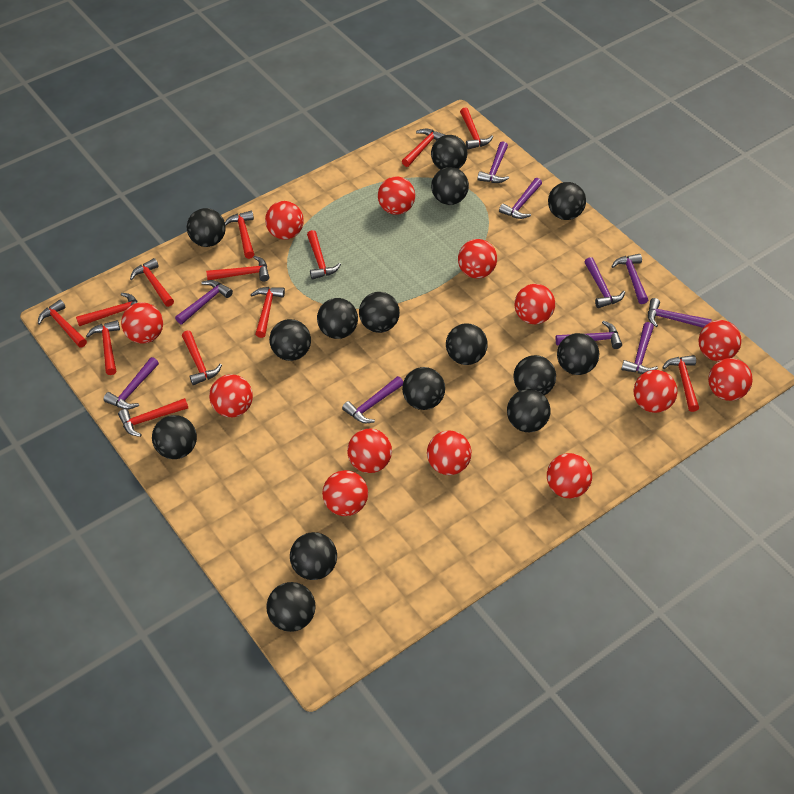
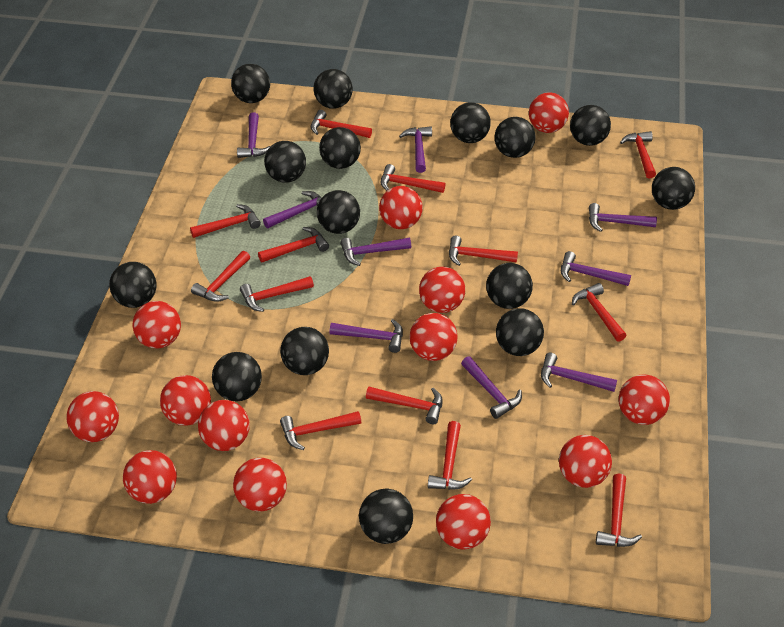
purple hammer: 10 -> 9

